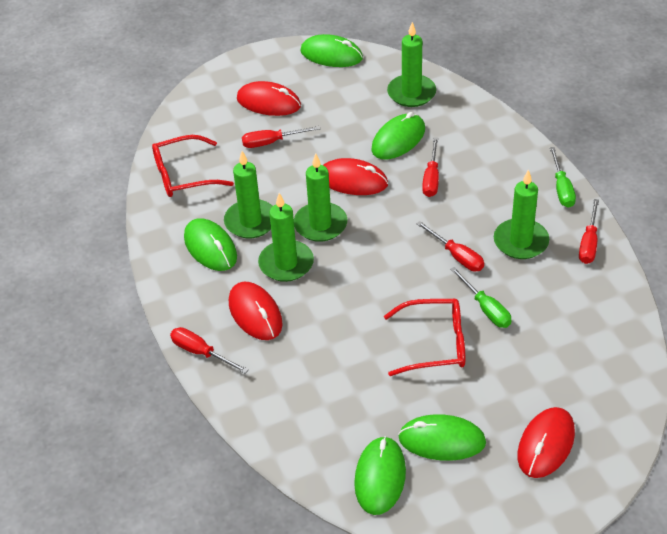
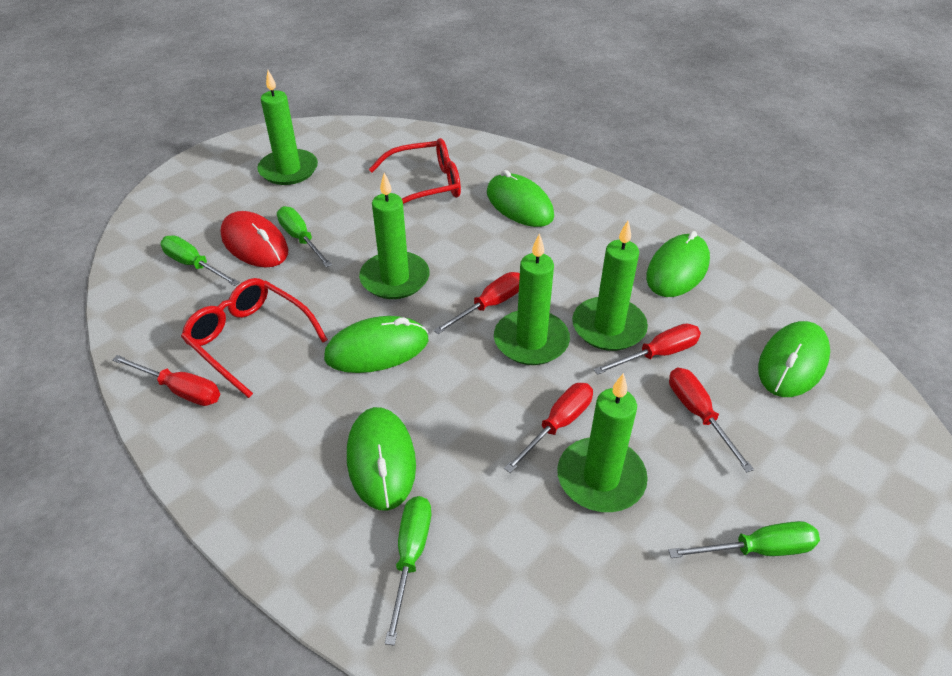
green screwdriver: 2 -> 4
red mouse: 4 -> 1

